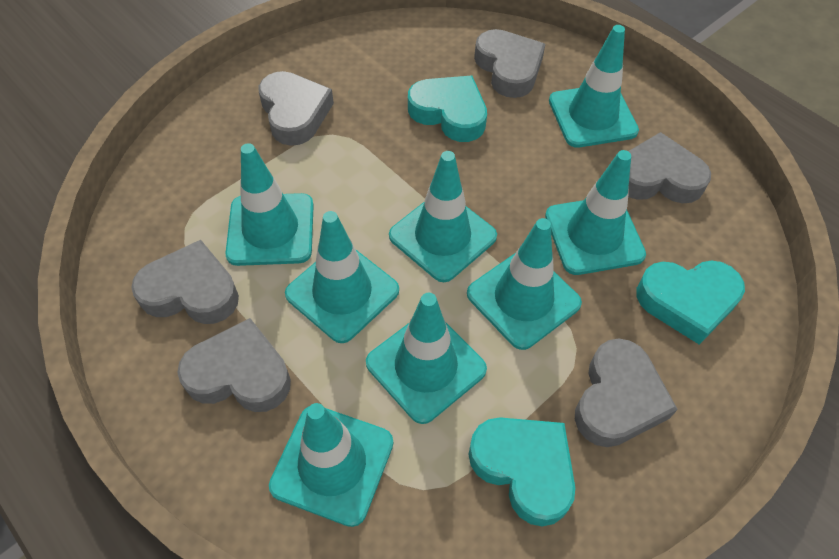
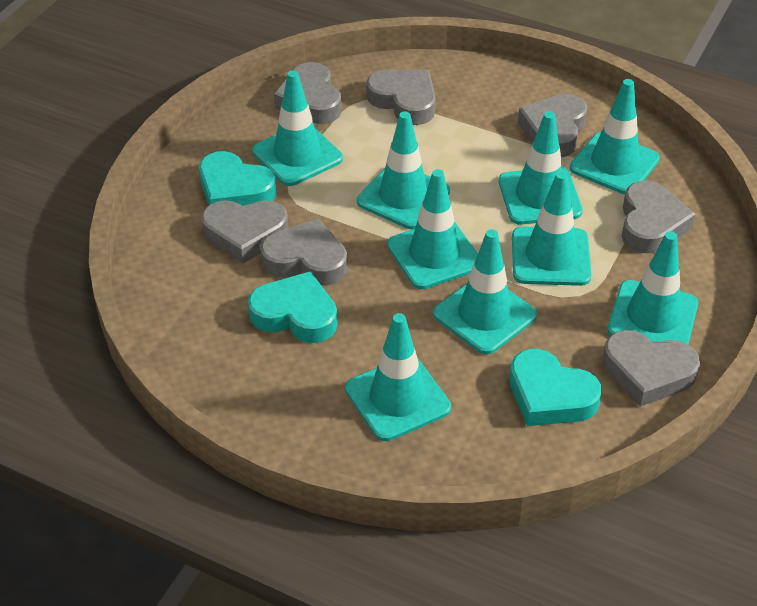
grey heart: 6 -> 7
turquoise traffic cone: 8 -> 9

